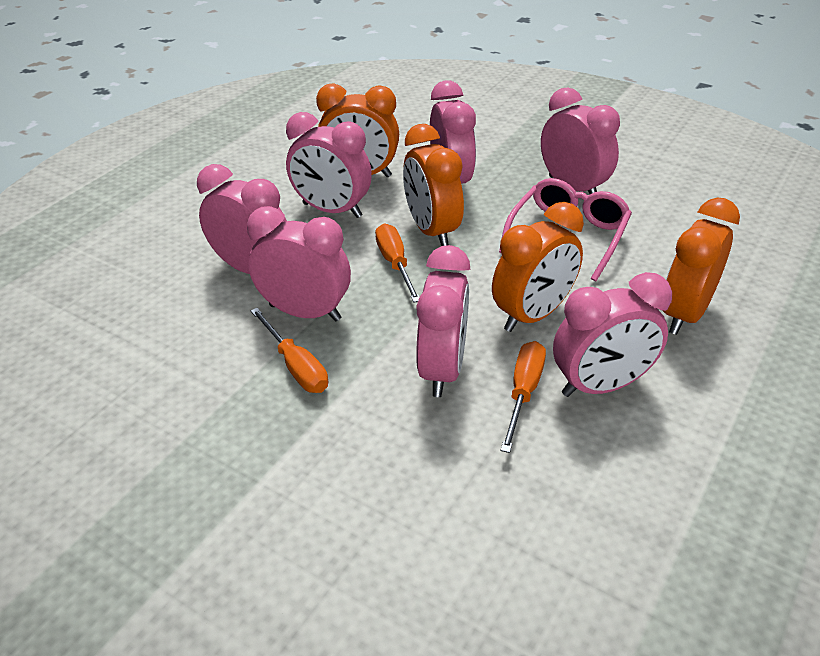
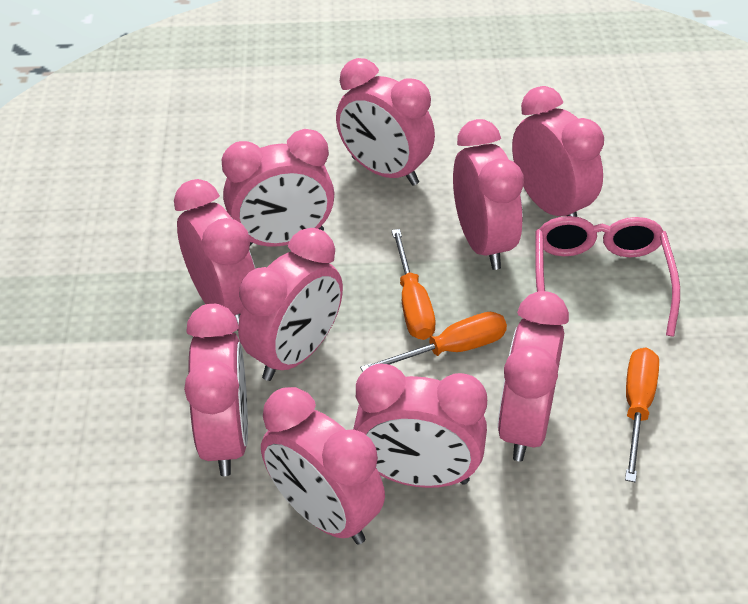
orange clock: 4 -> 0
pink clock: 7 -> 10

